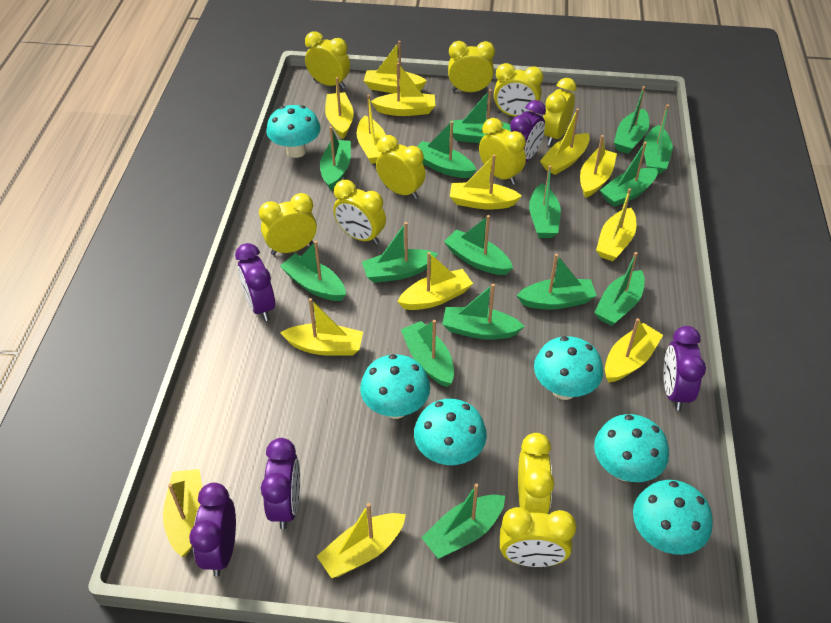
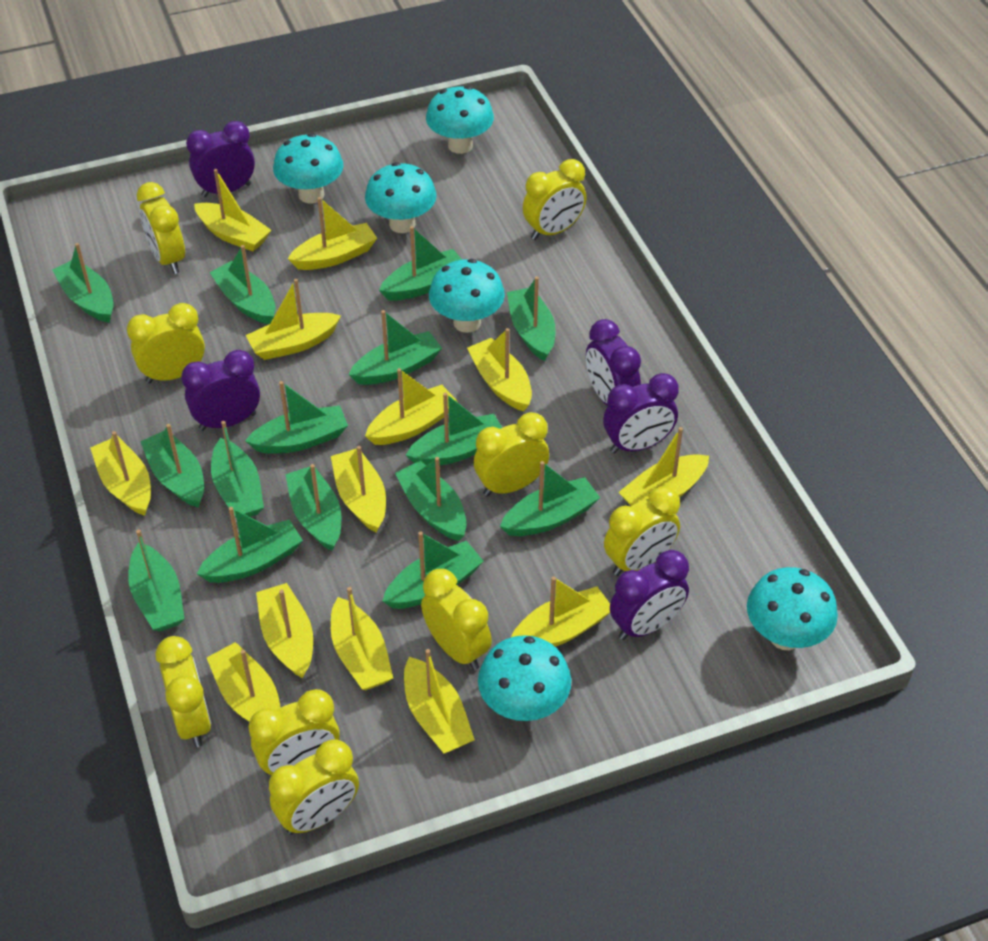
yellow clock: 10 -> 9

